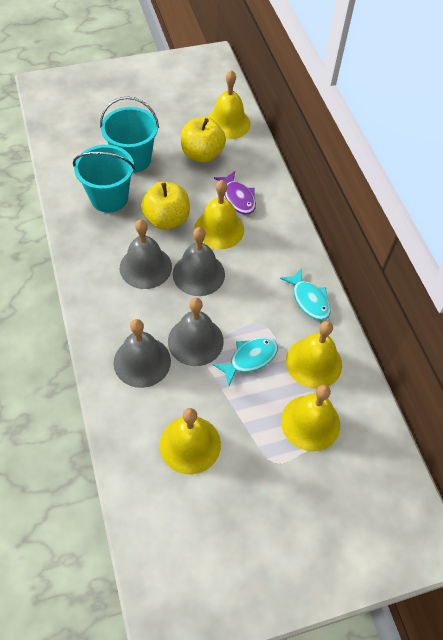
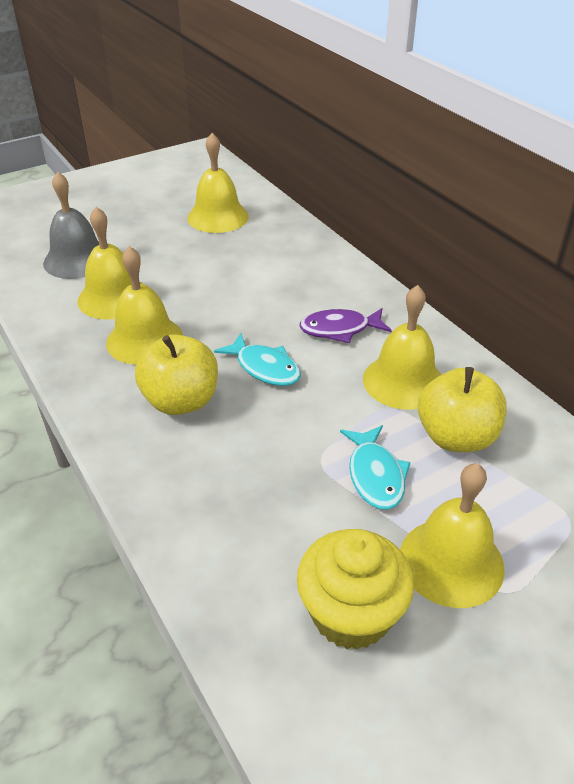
grey bell: 4 -> 1
turquoise bucket: 2 -> 0
yellow cupcake: 0 -> 1

